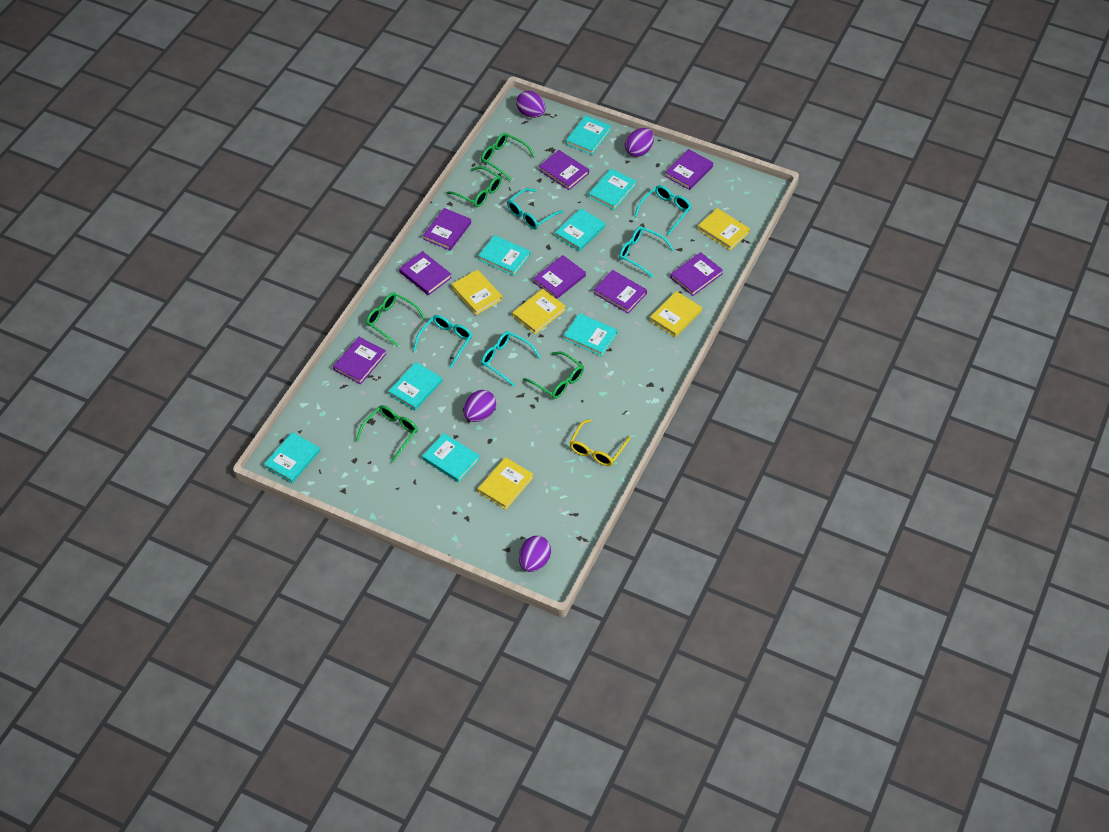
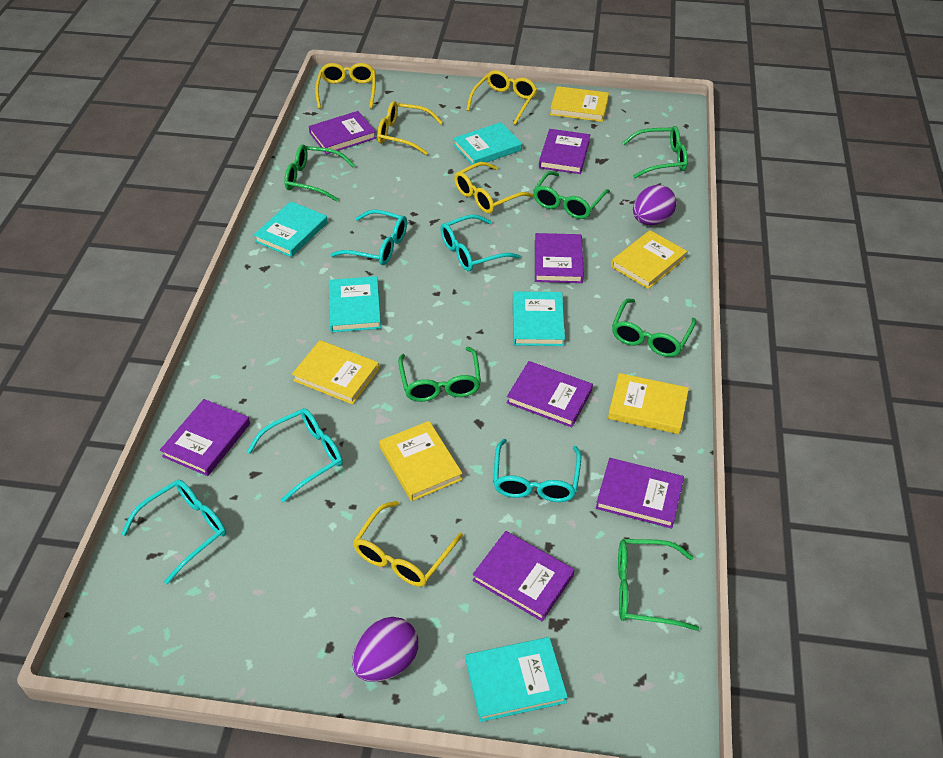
green glasses: 5 -> 6
purple book: 8 -> 7
purple egg: 4 -> 2
turquoise book: 8 -> 5
yellow glasses: 1 -> 5

